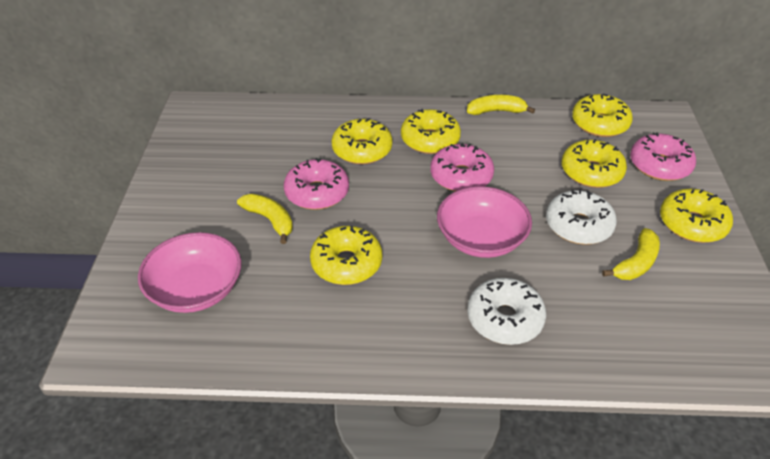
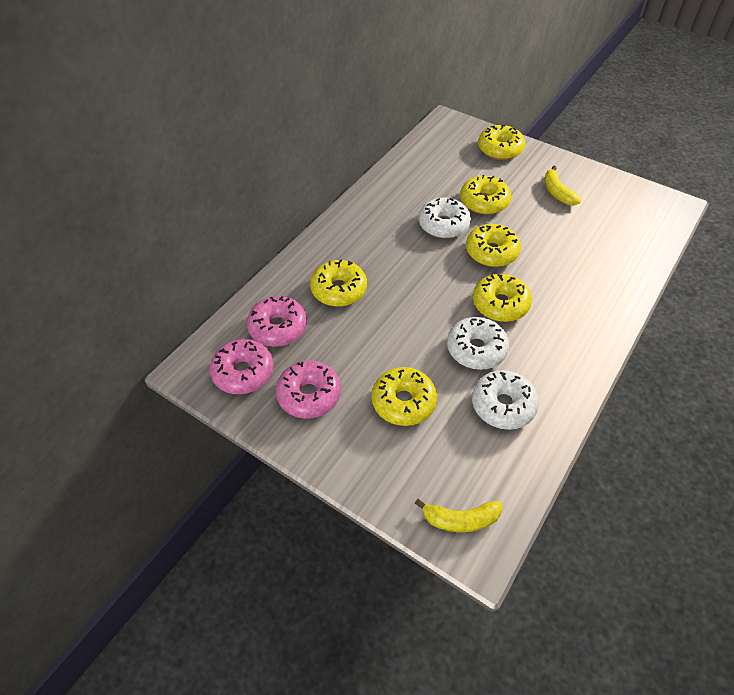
pink bowl: 2 -> 0
white donut: 2 -> 3
yellow banana: 3 -> 2

